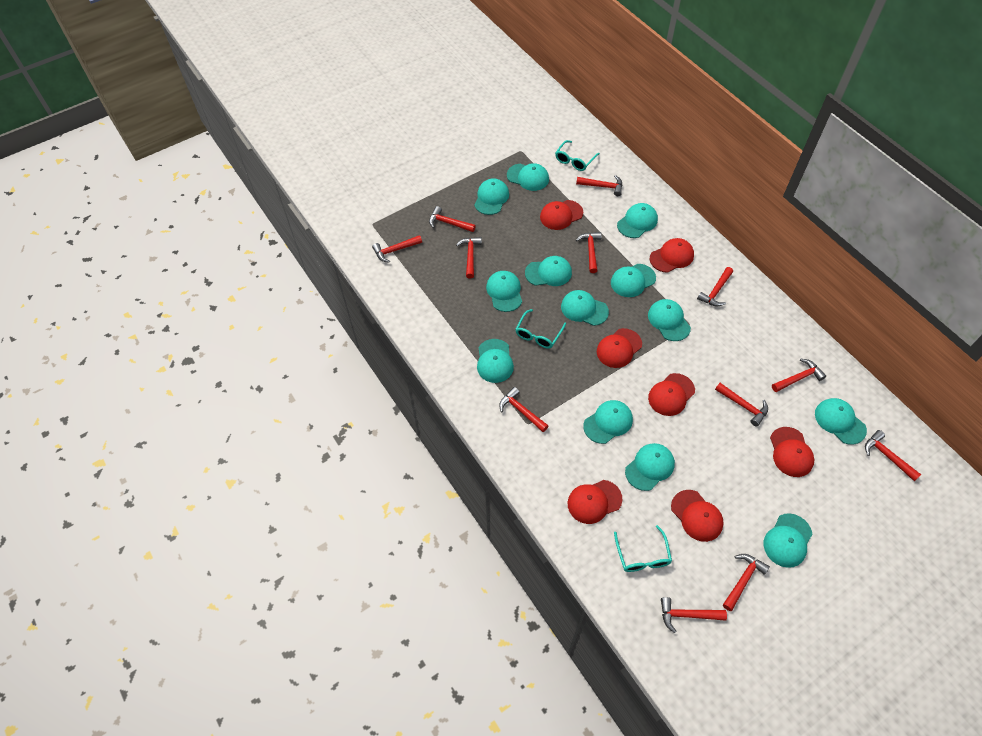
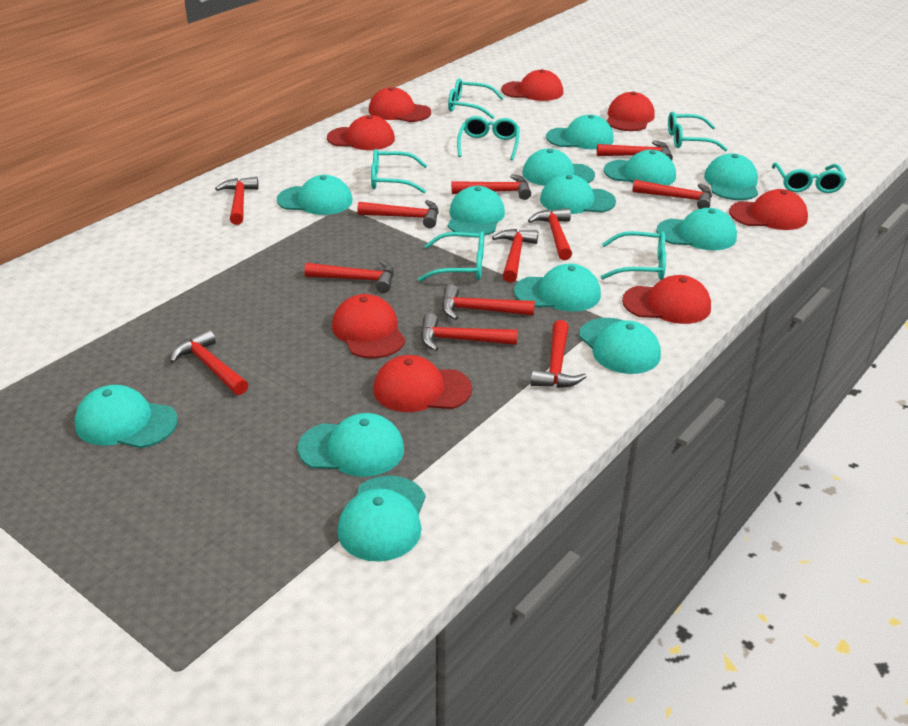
red cap: 7 -> 8
turquoise glasses: 3 -> 7

